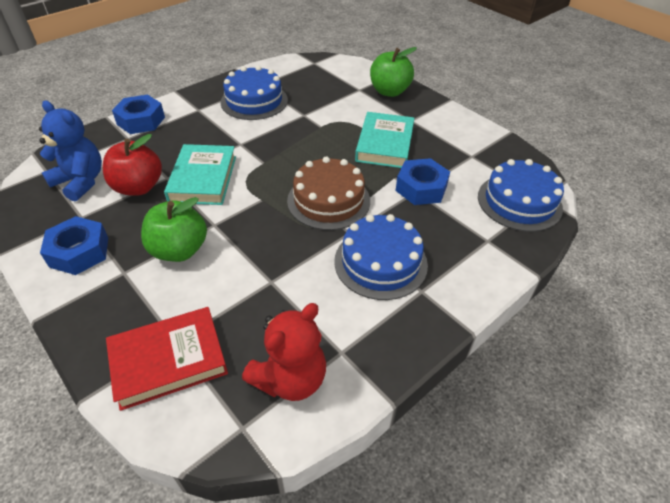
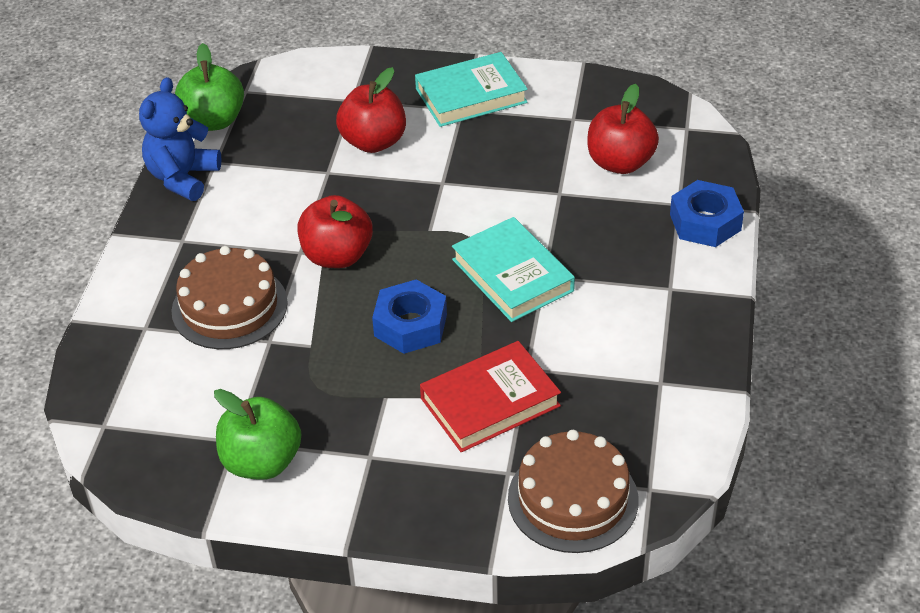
blue cake: 3 -> 0
blue nut: 3 -> 2
brown cake: 1 -> 2
red apple: 1 -> 3
red teddy bear: 1 -> 0

